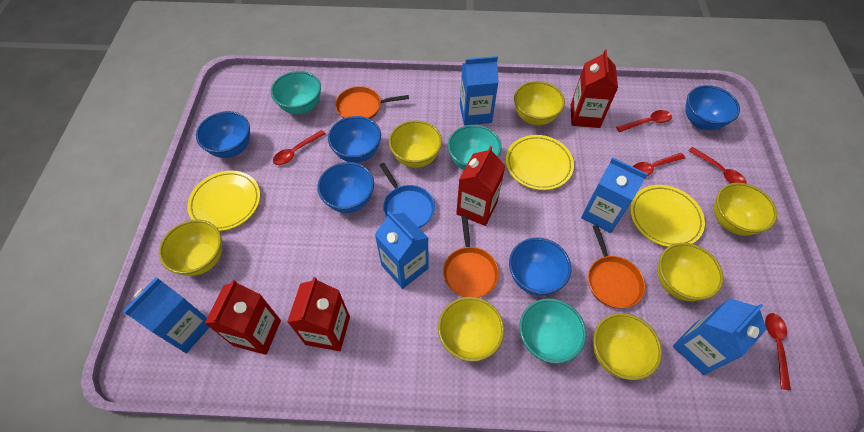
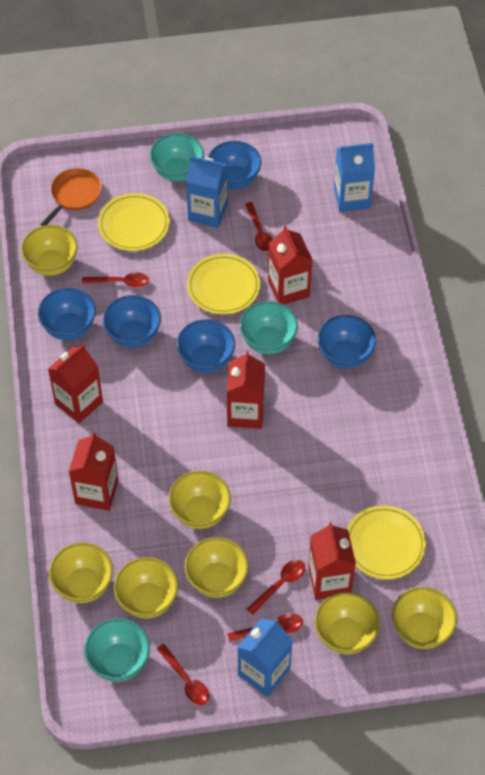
blue carton: 5 -> 3
blue pan: 1 -> 0
orange pan: 3 -> 1
red carton: 4 -> 5

